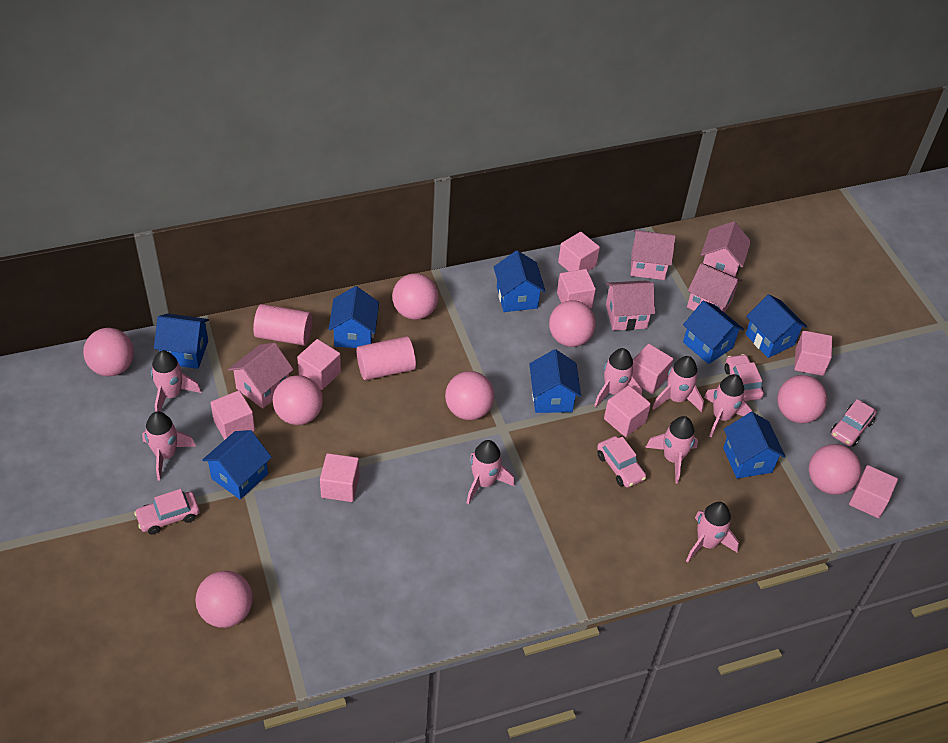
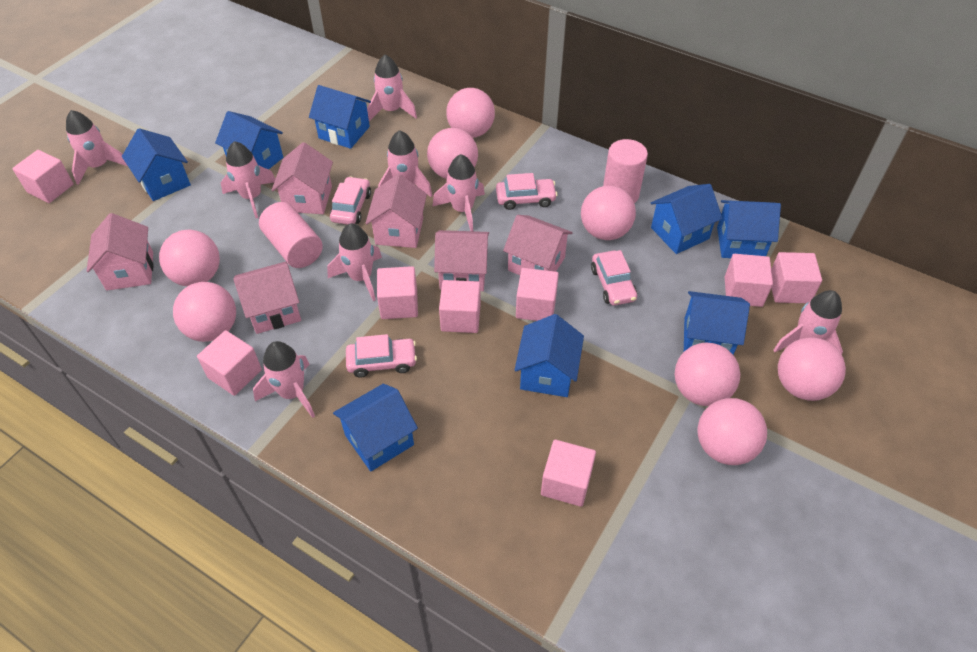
pink cube: 9 -> 8
pink house: 5 -> 6

